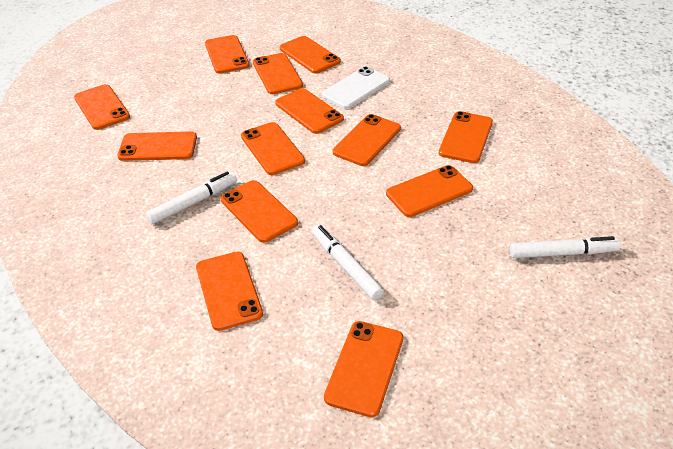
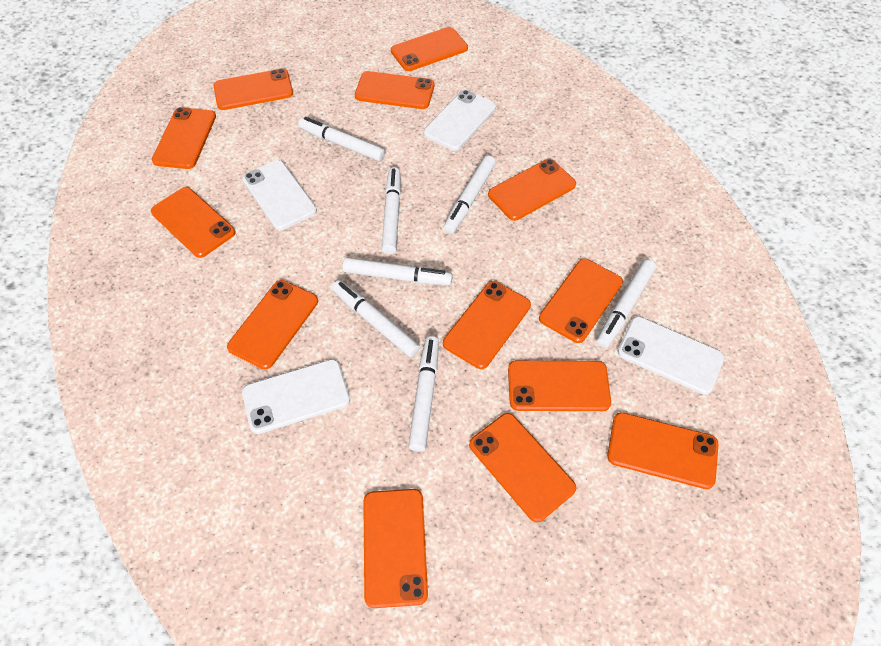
white marker: 3 -> 7
white phone: 1 -> 4

